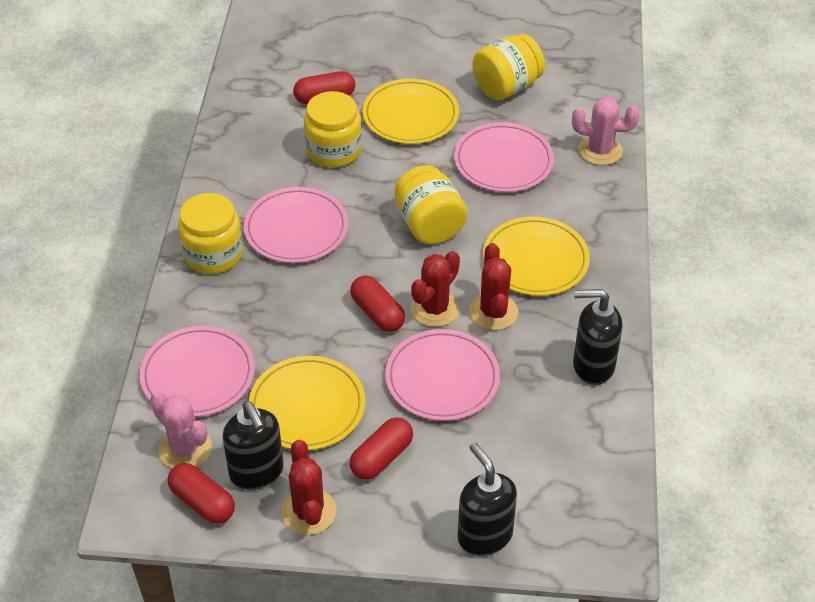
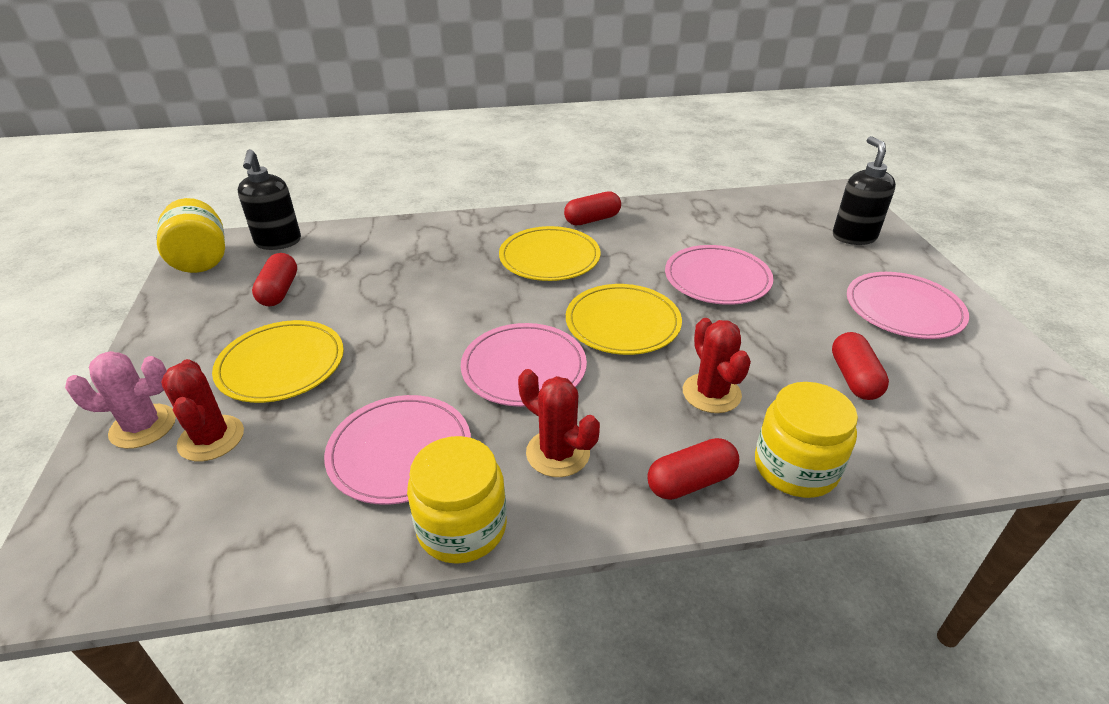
black soap dispenser: 3 -> 2
pink cactus: 2 -> 1
yellow jar: 4 -> 3

